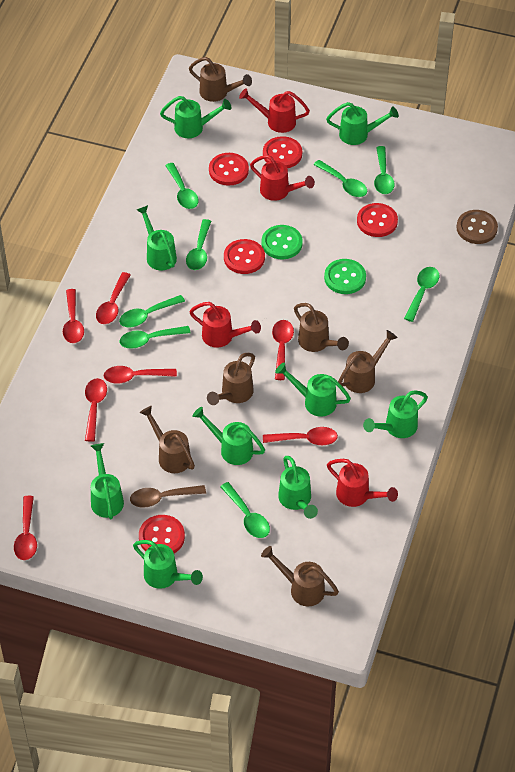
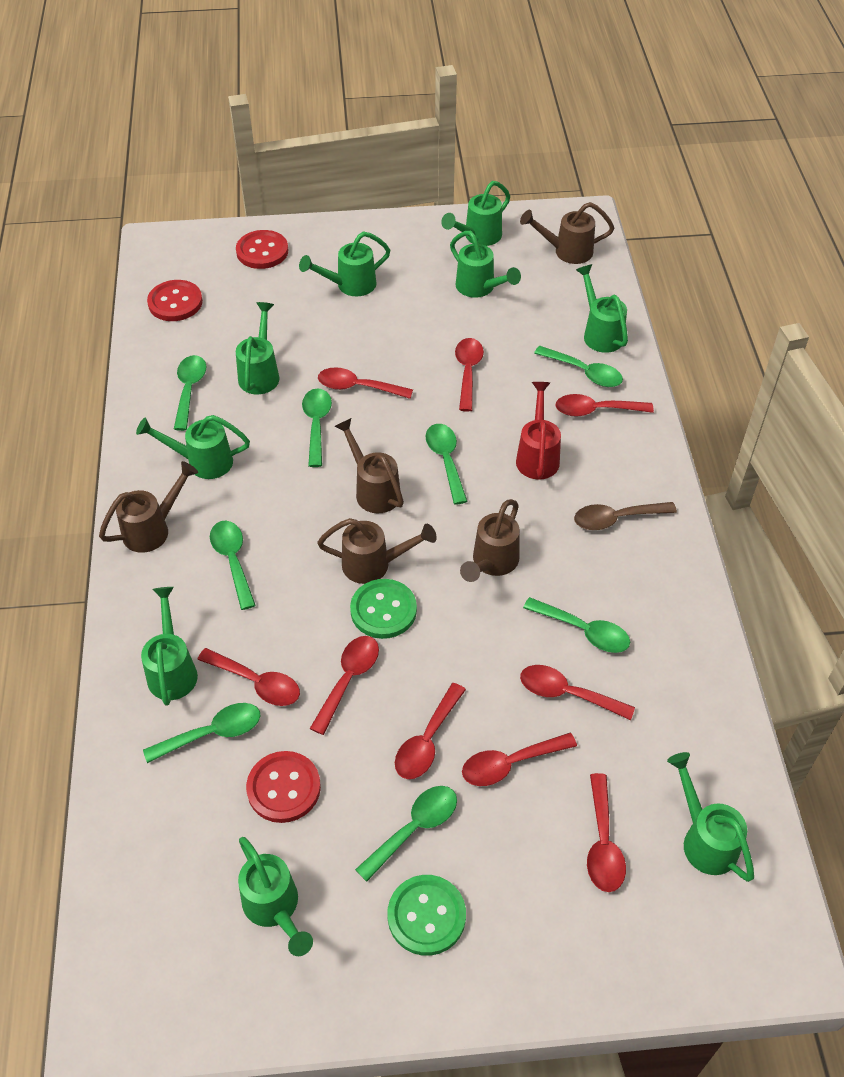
brown button: 1 -> 0
brown watering can: 6 -> 5
red button: 5 -> 3
red spoon: 7 -> 9
red watering can: 4 -> 1

